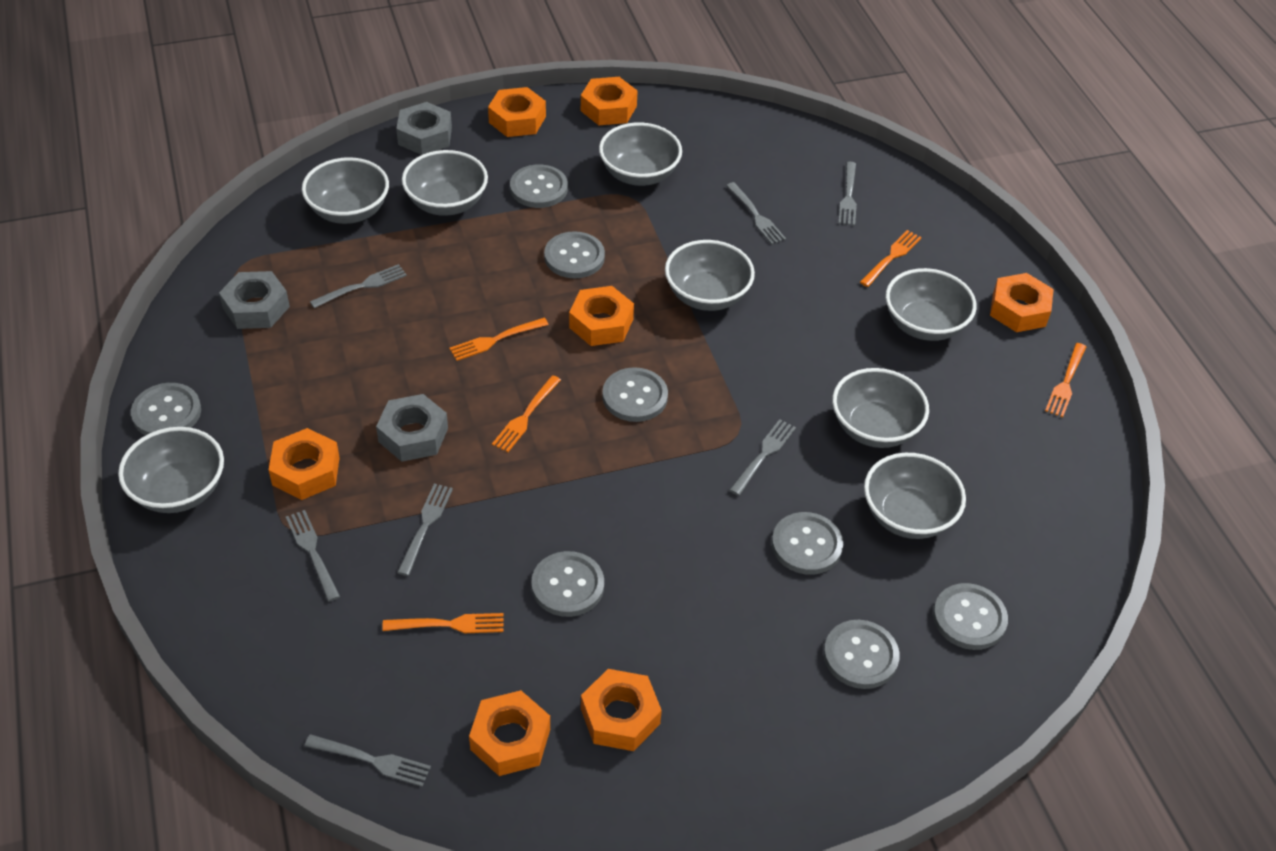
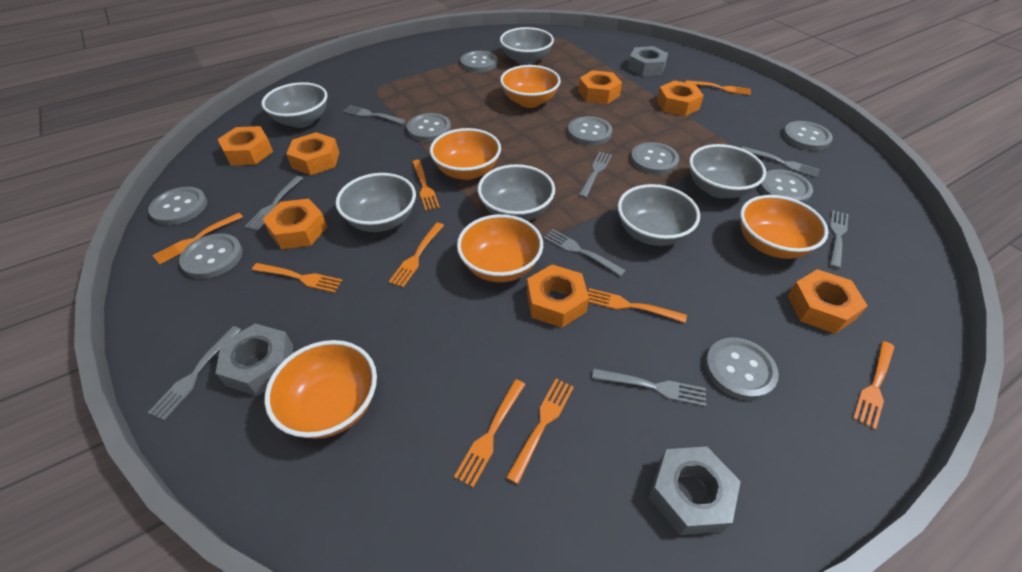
grey bowl: 8 -> 6
grey button: 8 -> 9
grey fork: 7 -> 8
orange bowl: 0 -> 5
orange fork: 5 -> 9

